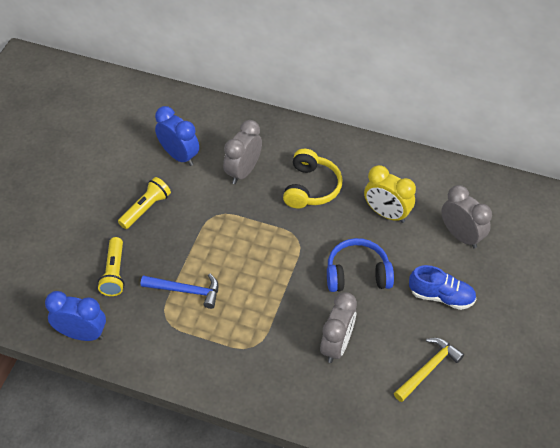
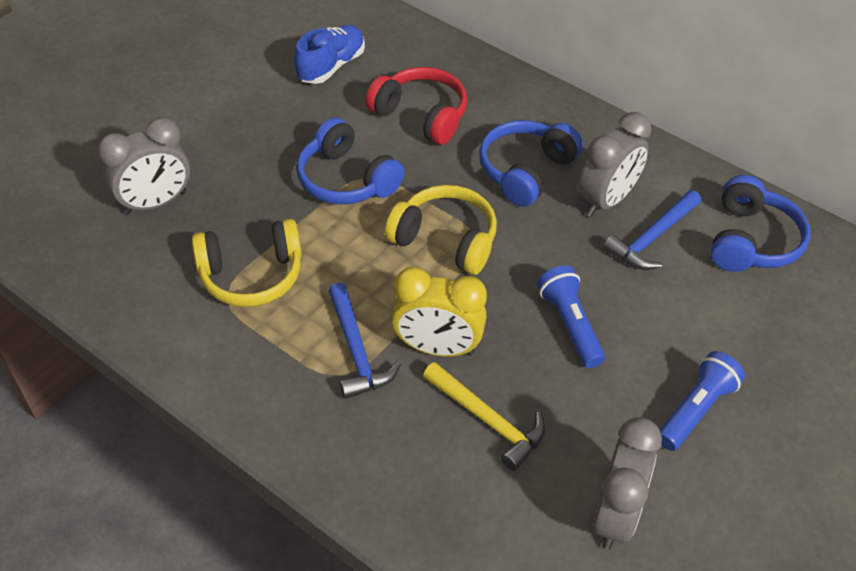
blue clock: 2 -> 0
blue flashlight: 0 -> 2
blue hammer: 1 -> 2
blue headphones: 1 -> 3
red headphones: 0 -> 1
yellow flashlight: 2 -> 0
yellow headphones: 1 -> 2

